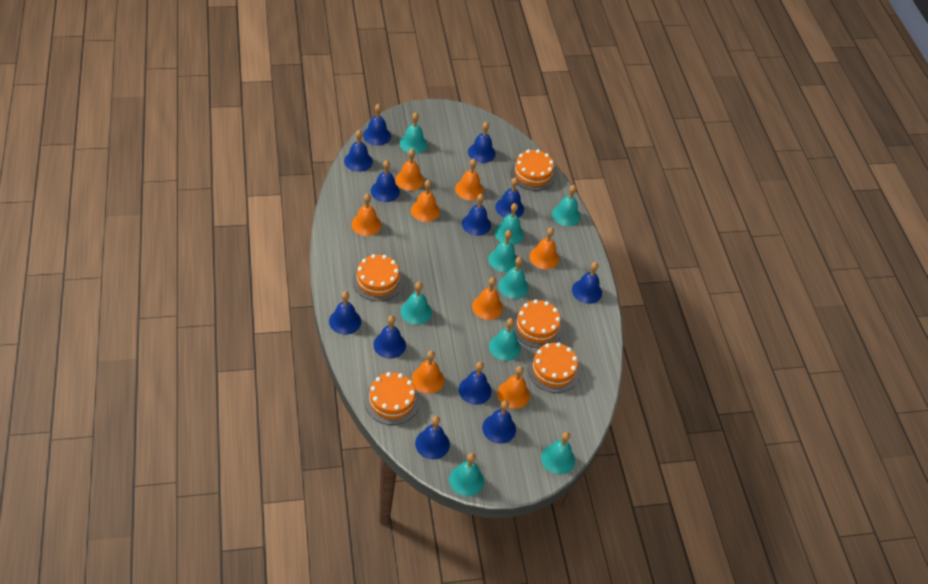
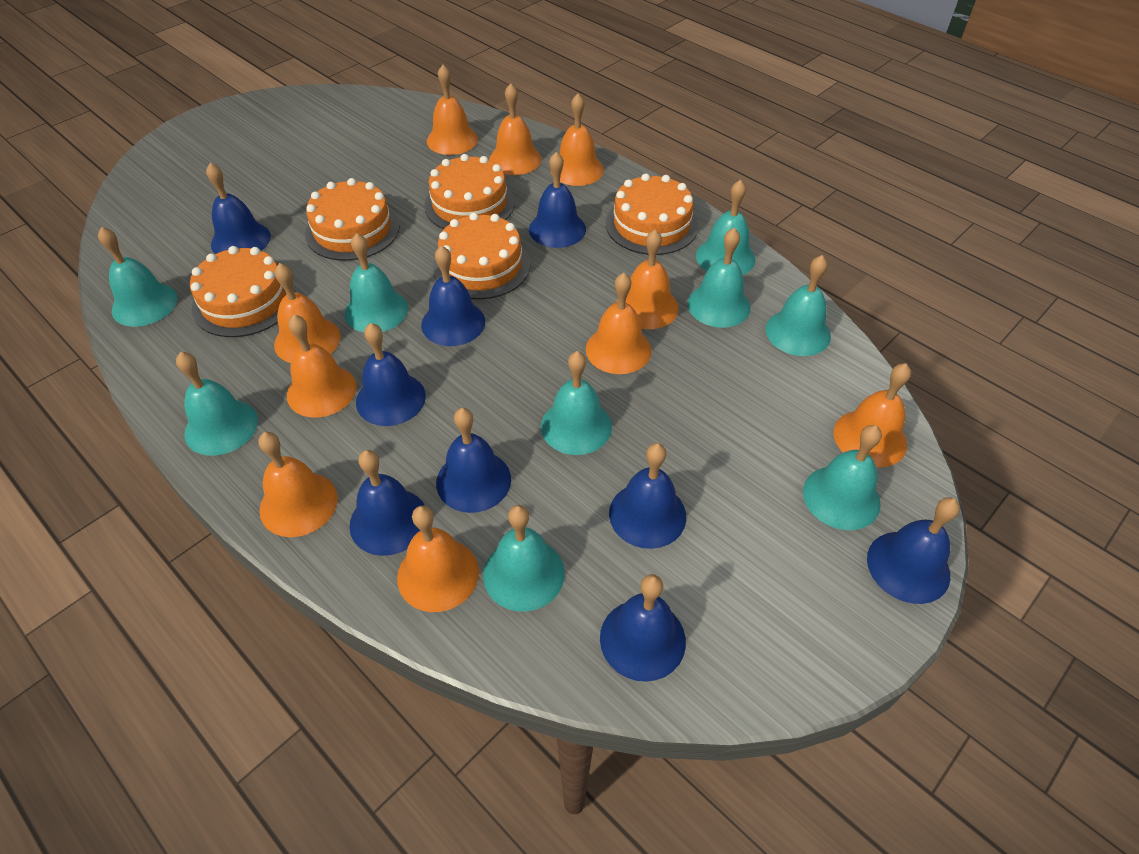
blue bell: 12 -> 9
orange bell: 8 -> 10

